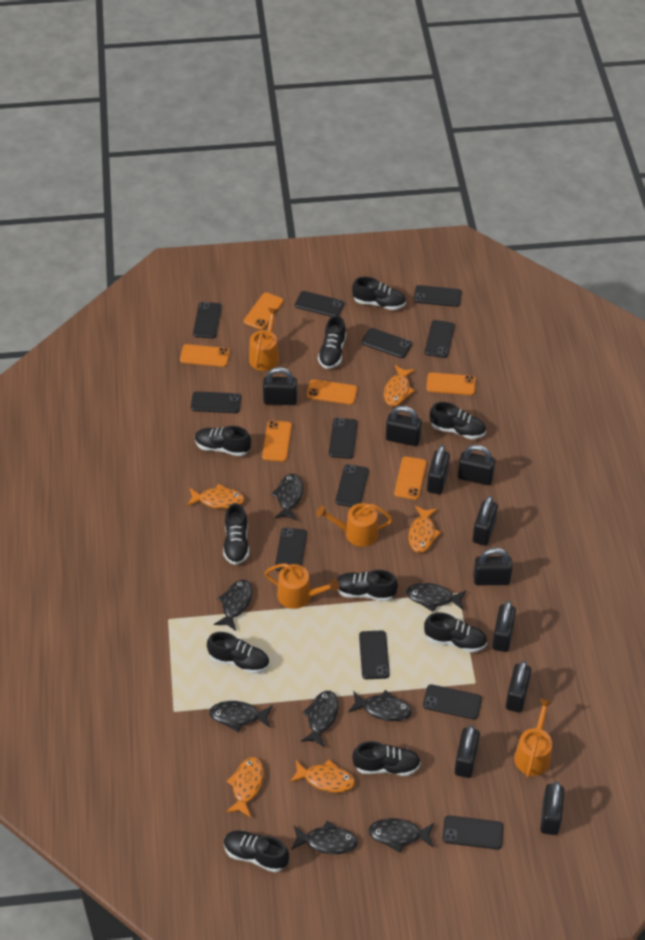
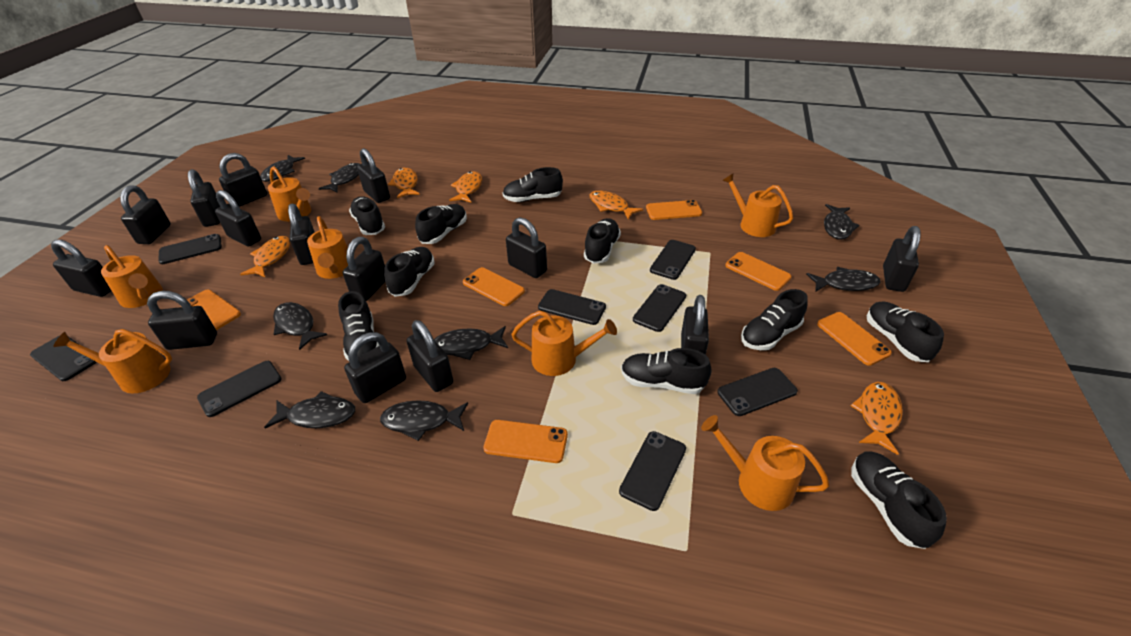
black padlock: 10 -> 14
black phone: 12 -> 8
orange watering can: 4 -> 7

